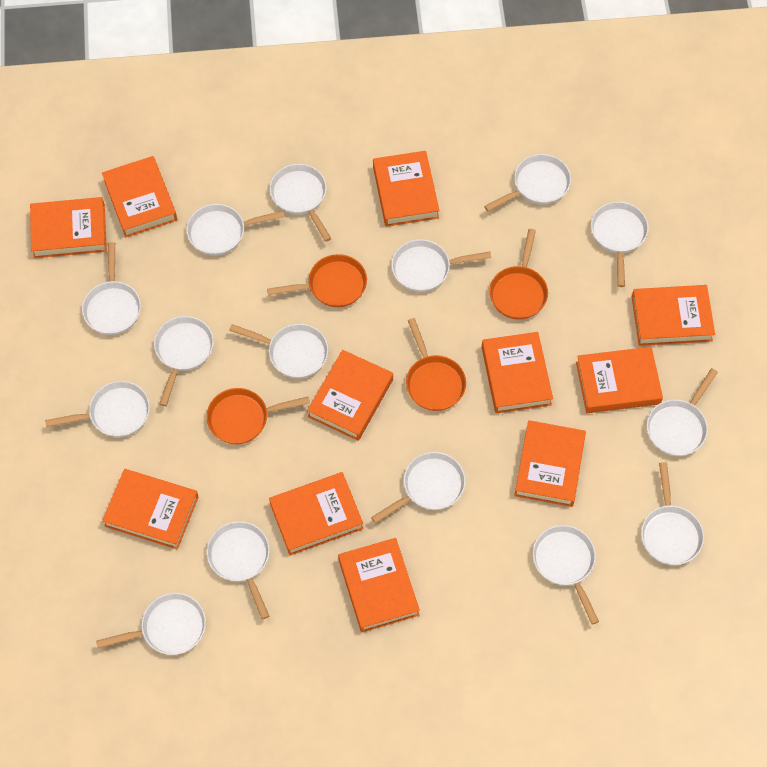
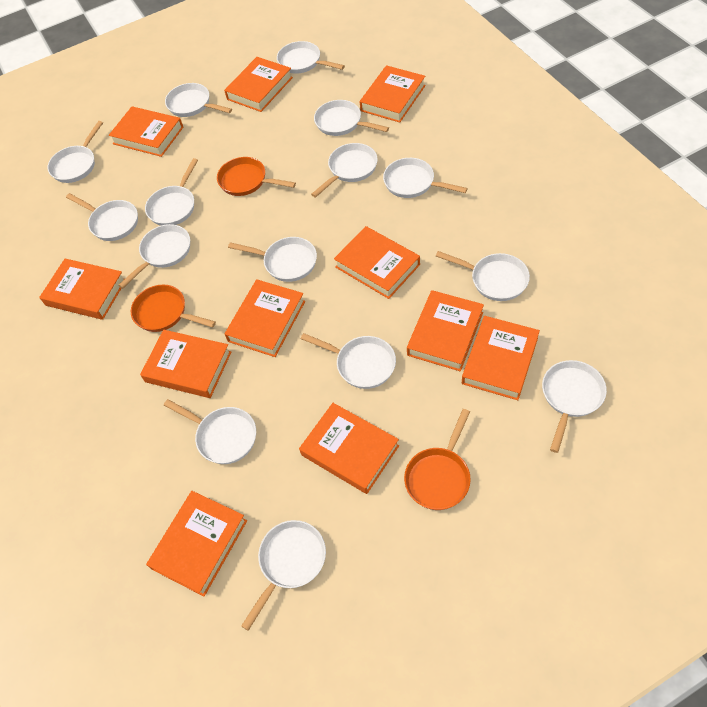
orange pan: 4 -> 3

